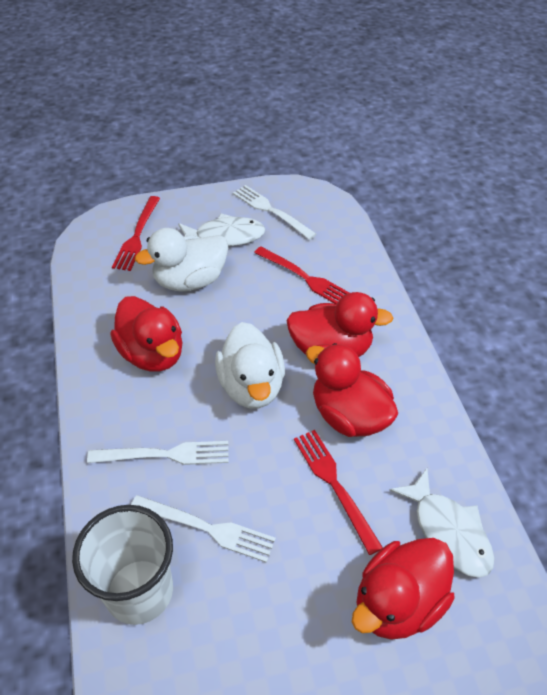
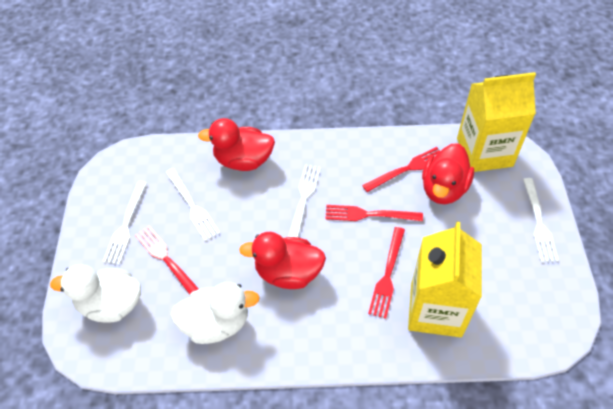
red duck: 4 -> 3
red fork: 3 -> 4
white cup: 1 -> 0
white fish: 2 -> 0
white fork: 3 -> 4
yellow carton: 0 -> 2

